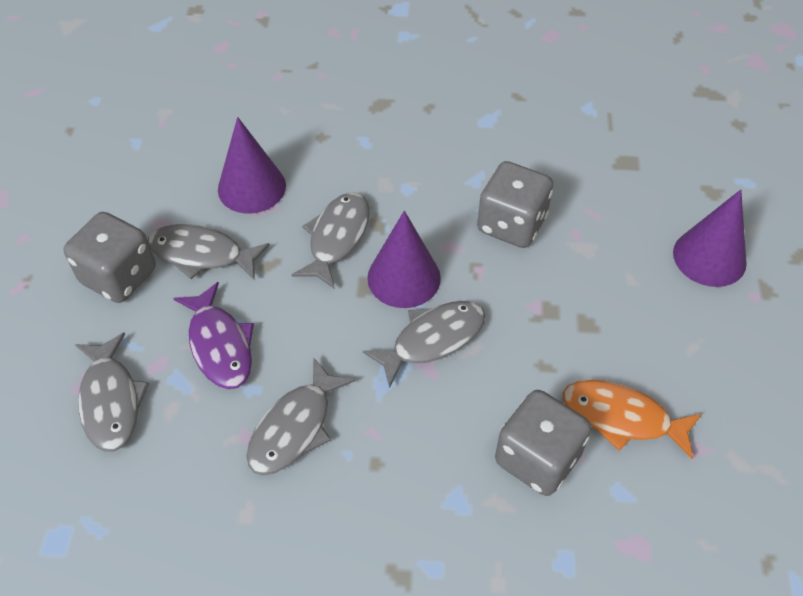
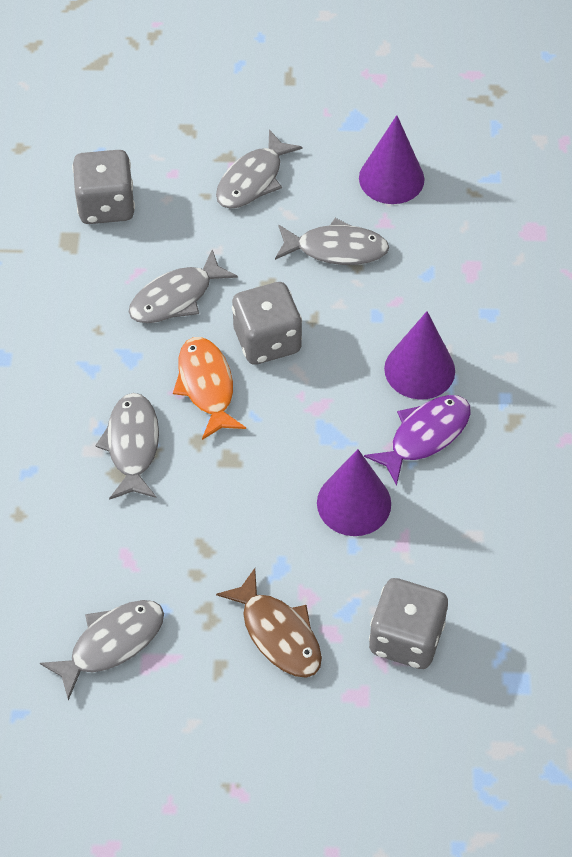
brown fish: 0 -> 1

